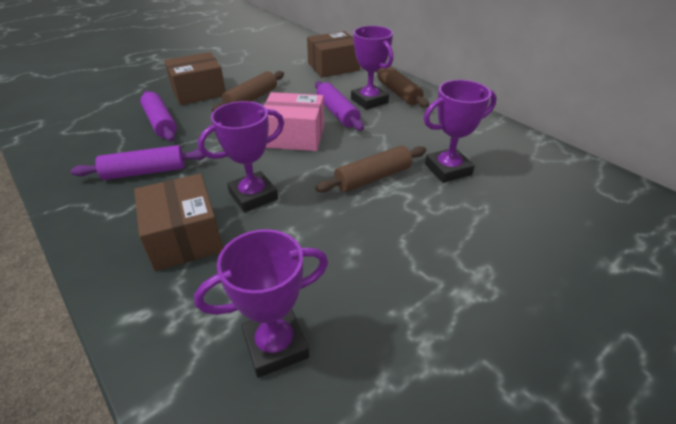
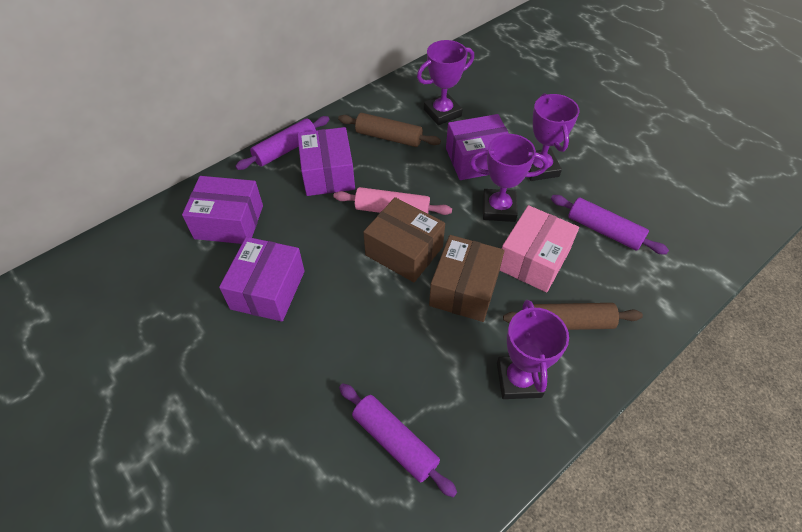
brown box: 3 -> 2
brown rolling pin: 3 -> 2
pink rolling pin: 0 -> 1
purple box: 0 -> 4

